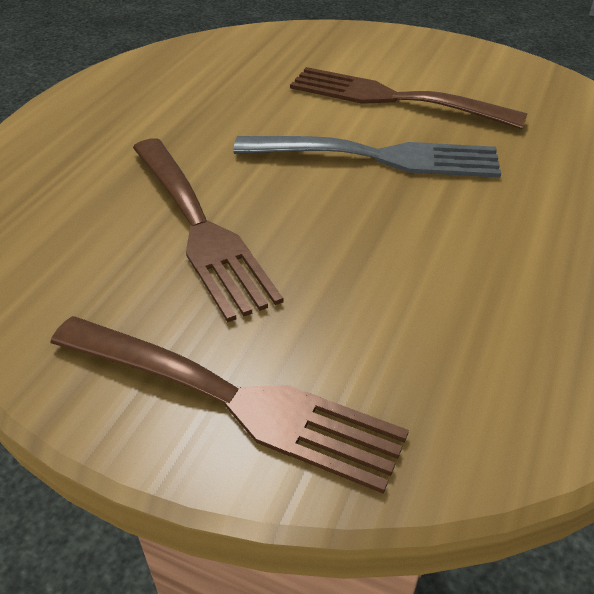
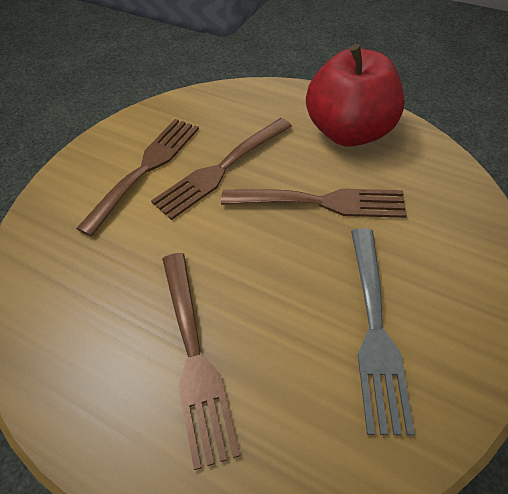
brown fork: 3 -> 4
red apple: 0 -> 1

